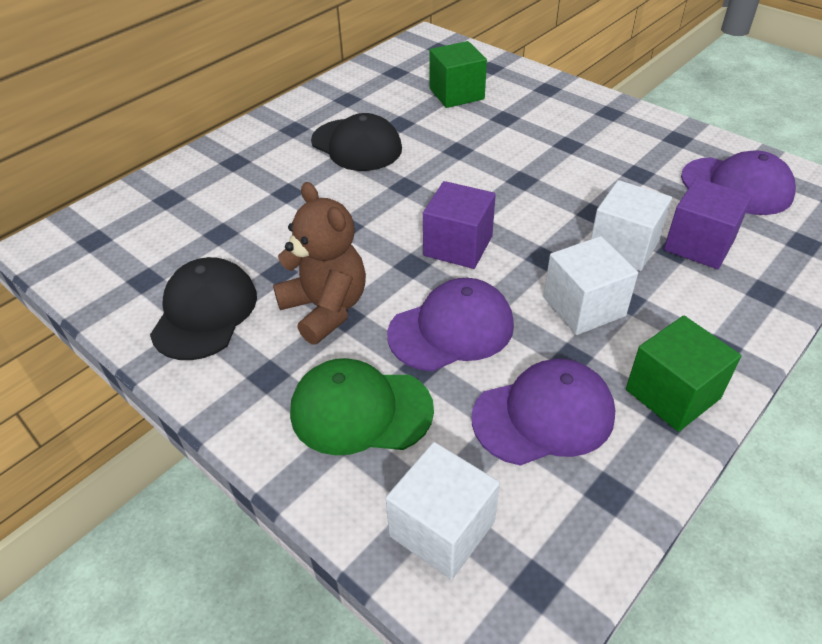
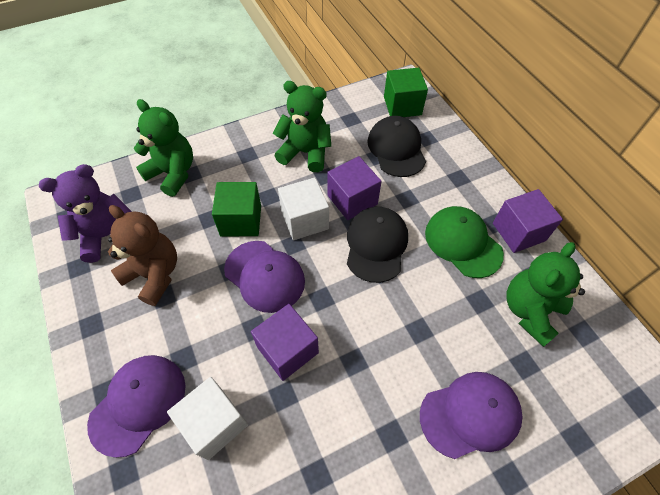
green teddy bear: 0 -> 3
purple cube: 2 -> 3
purple teddy bear: 0 -> 1
white cube: 3 -> 2

